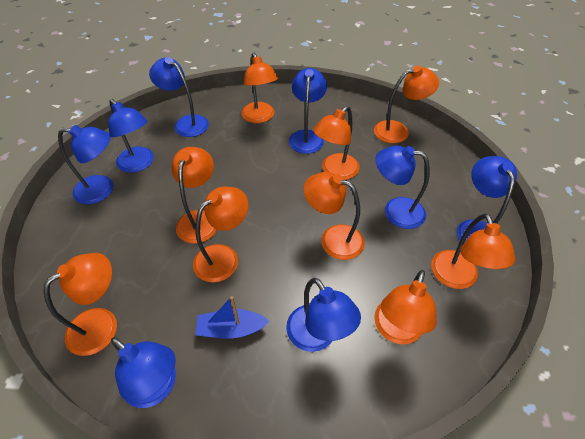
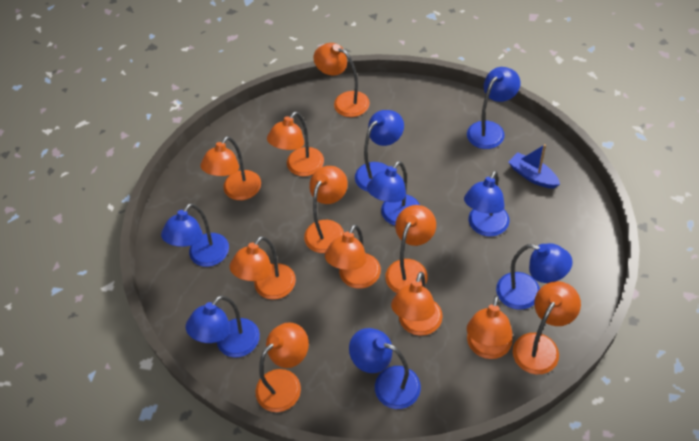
orange lamp: 9 -> 11

